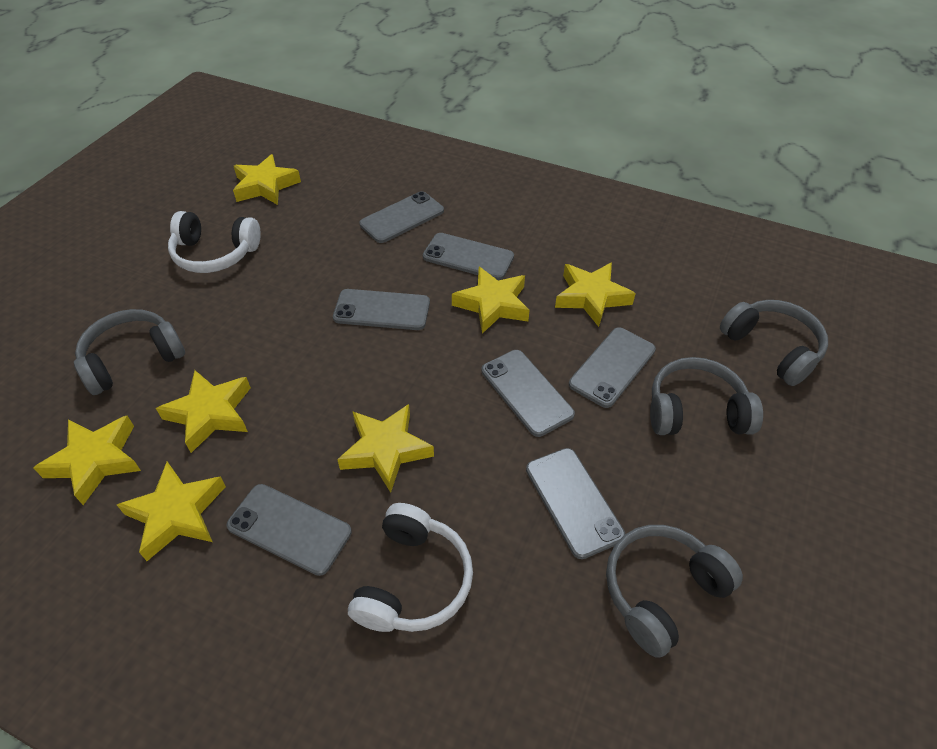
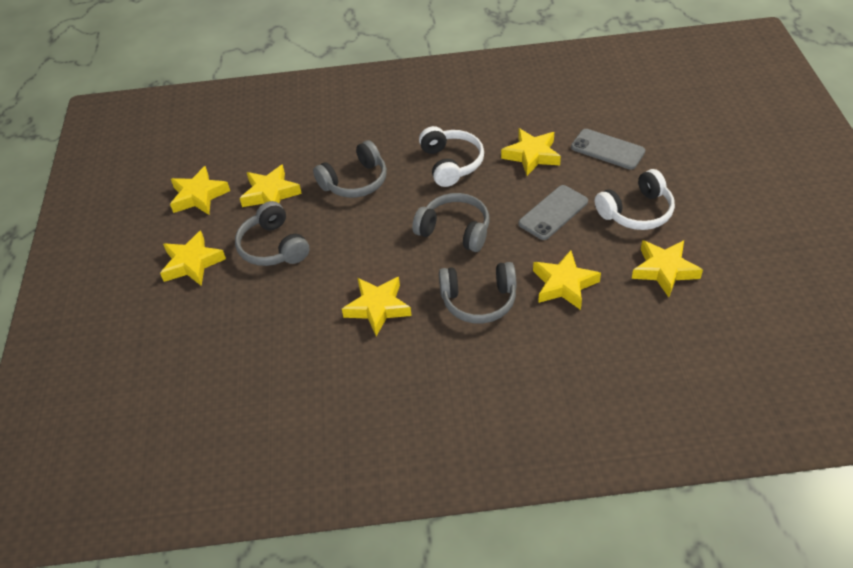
grey phone: 7 -> 2

